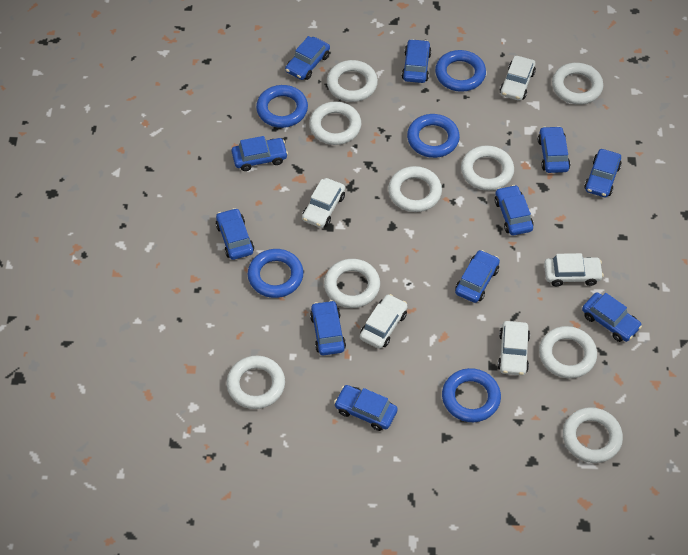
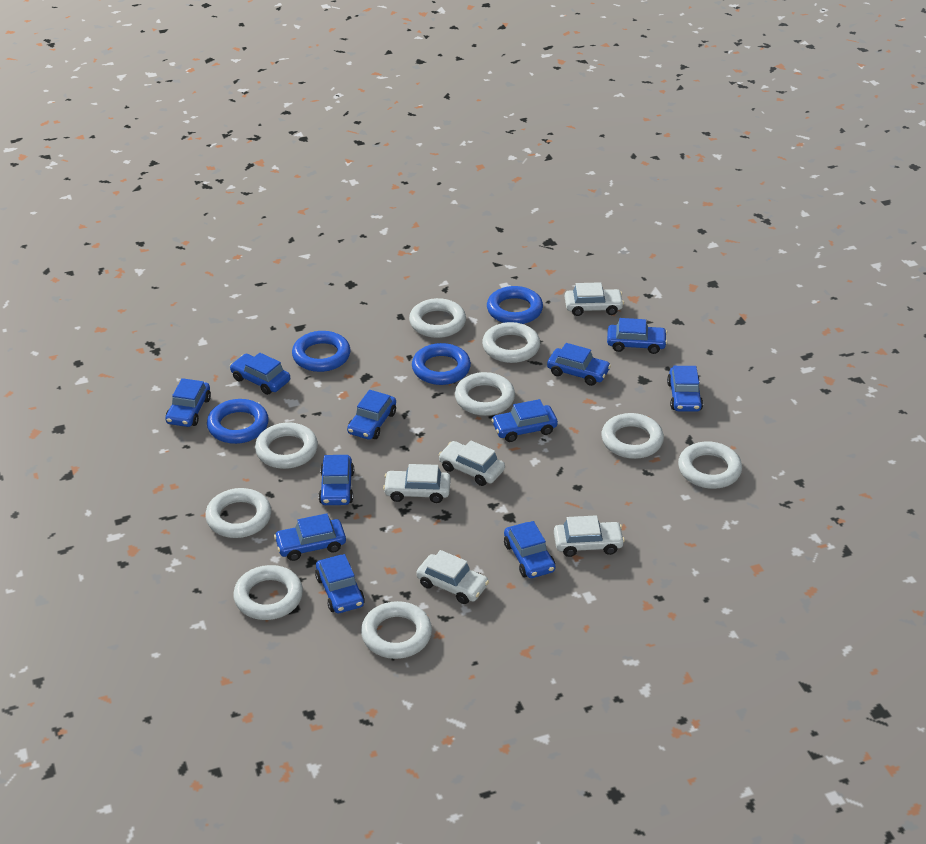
blue ring: 5 -> 4

